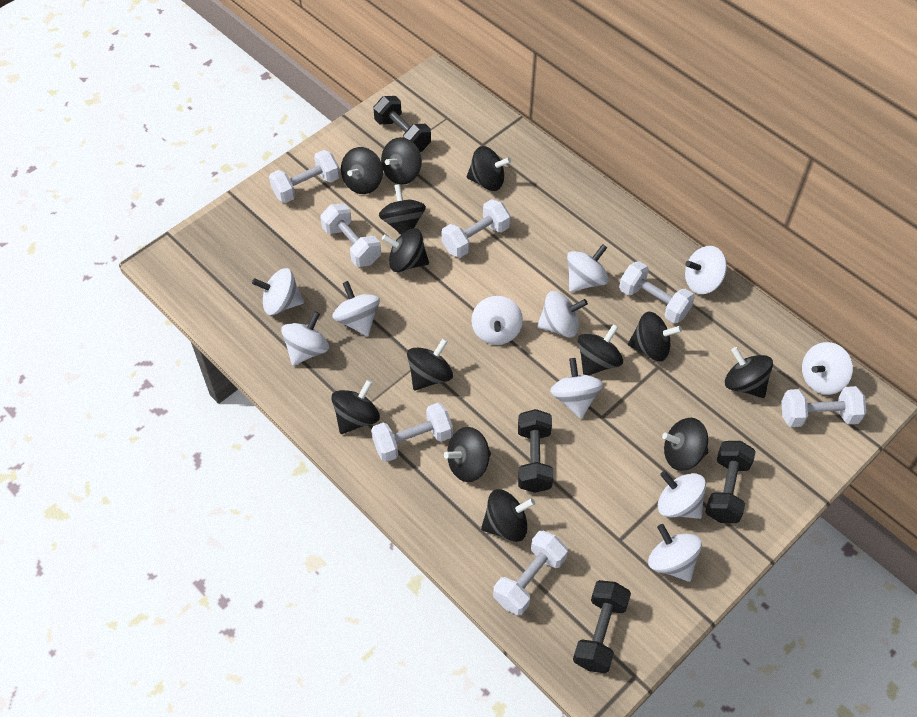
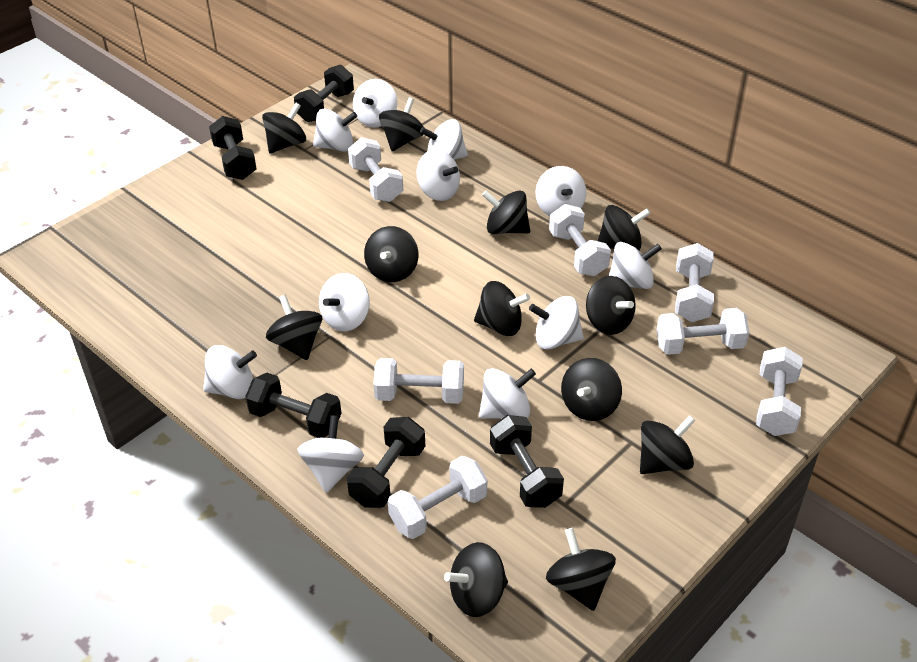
black dumbbell: 4 -> 5
black spinning top: 13 -> 12

